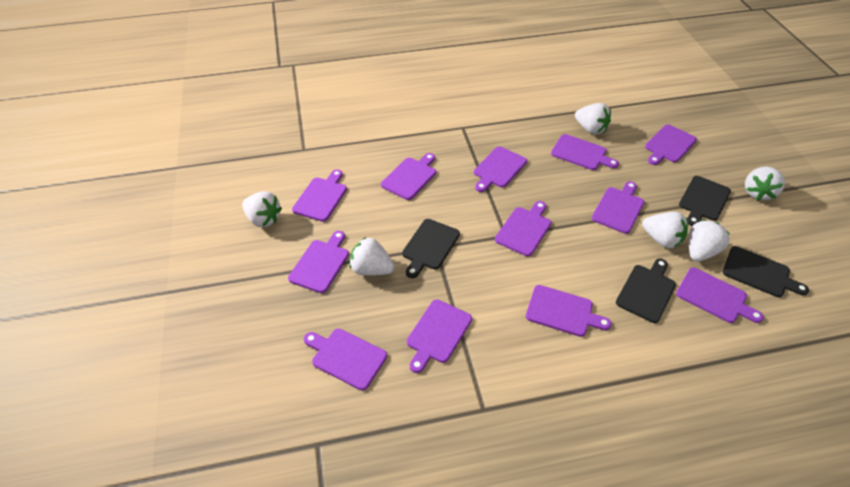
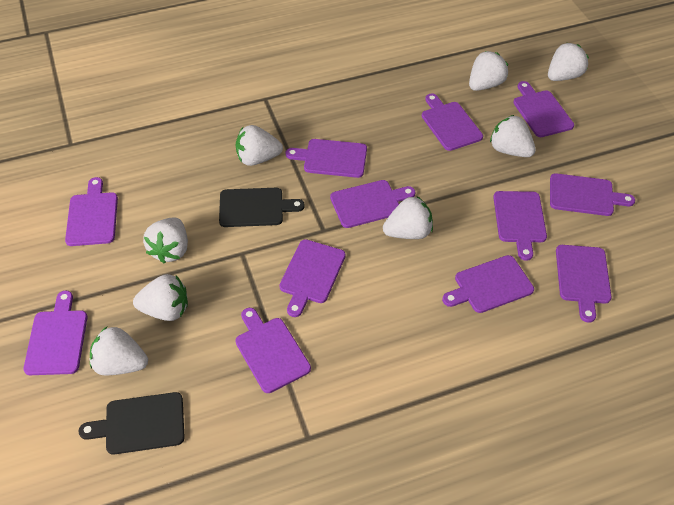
black cutting board: 4 -> 2
white strawberry: 6 -> 8

